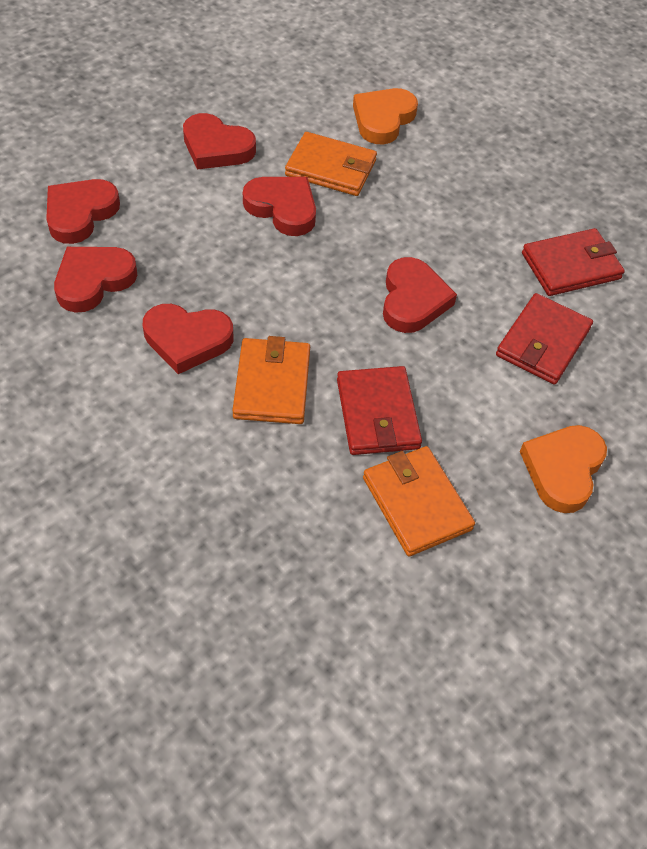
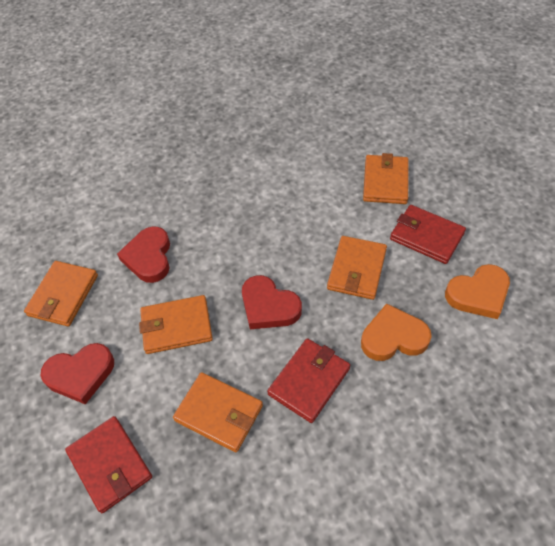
orange wallet: 3 -> 5
red heart: 6 -> 3

